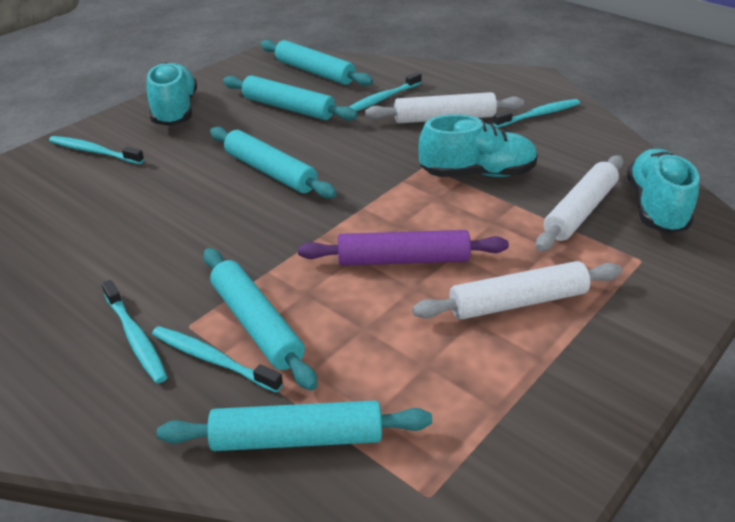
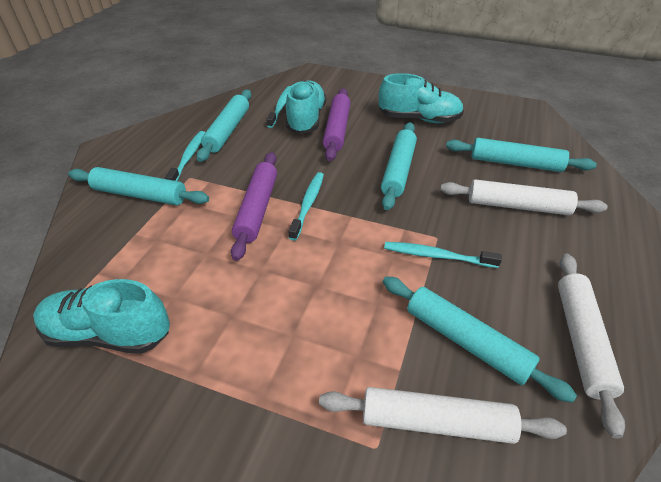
purple rolling pin: 1 -> 2
turquoise toothbrush: 5 -> 4

